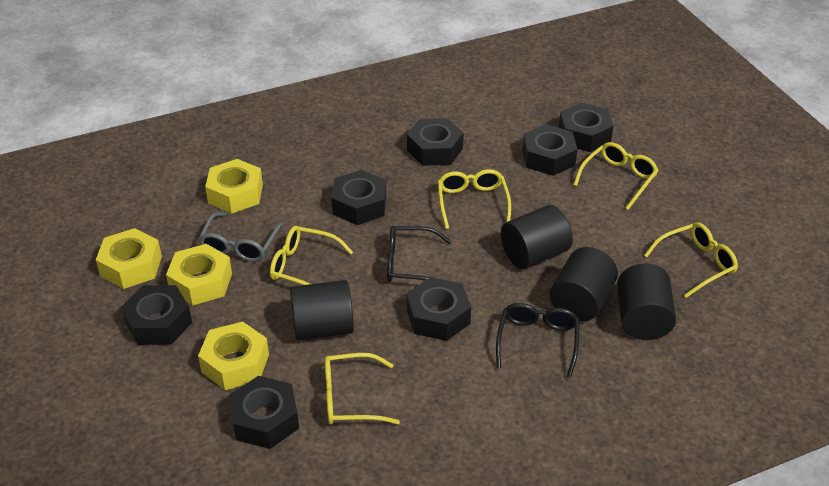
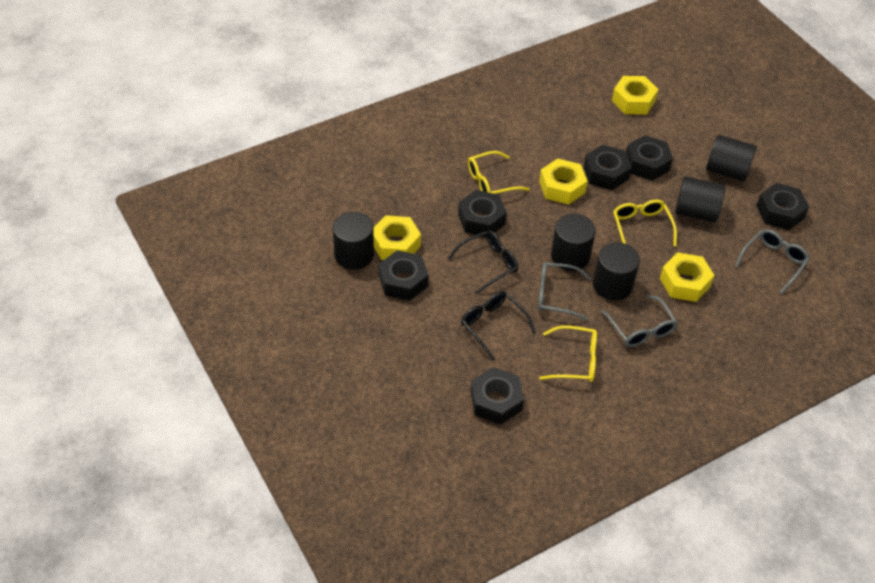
black cylinder: 4 -> 5
black nut: 7 -> 6
grey glasses: 1 -> 3
yellow glasses: 5 -> 3

